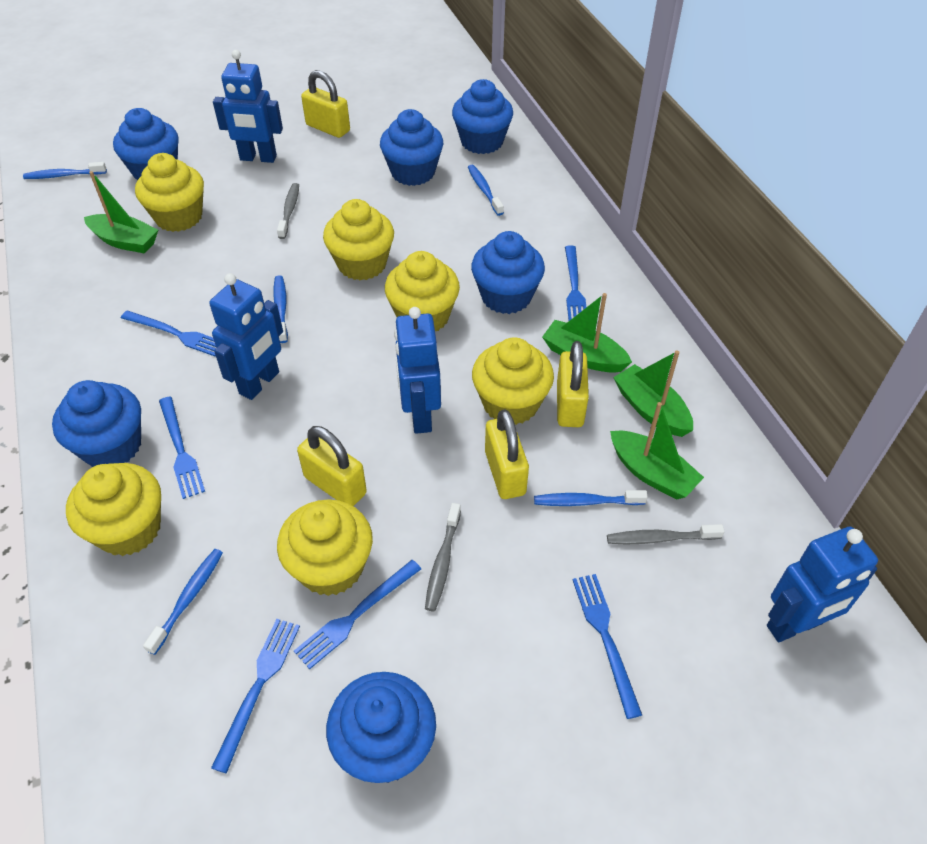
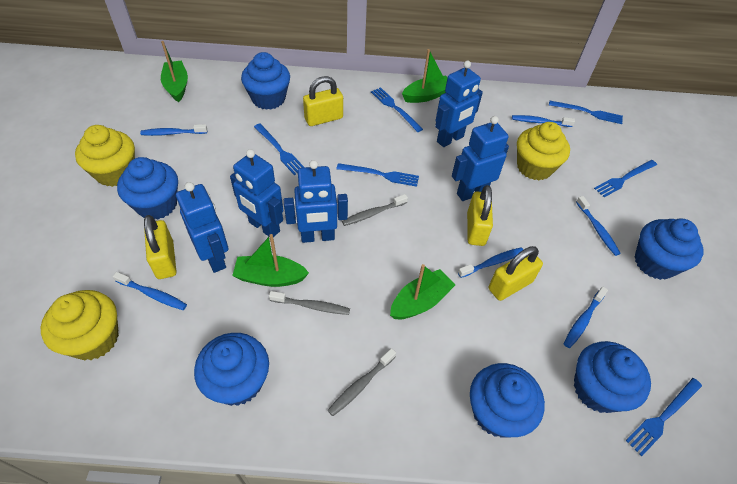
blue robot: 4 -> 5
blue toothbrush: 5 -> 6
yellow cupcake: 6 -> 3

